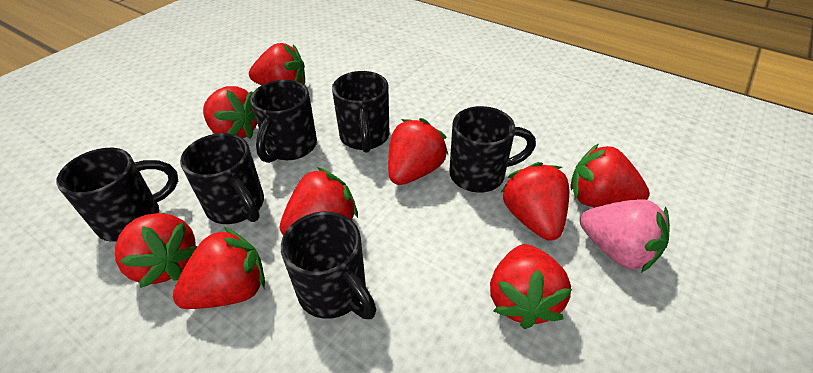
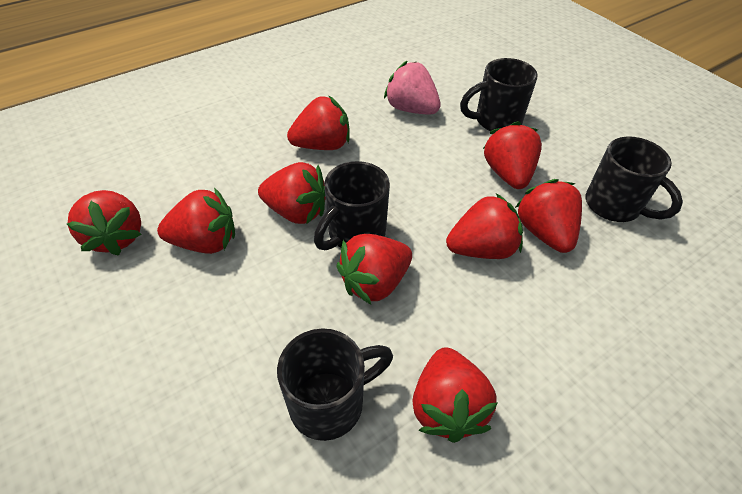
black mug: 6 -> 4

